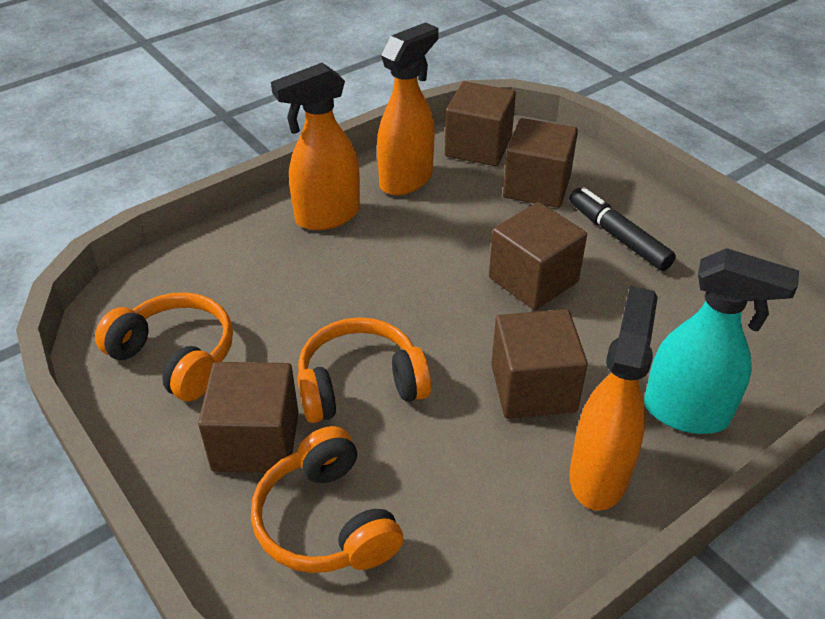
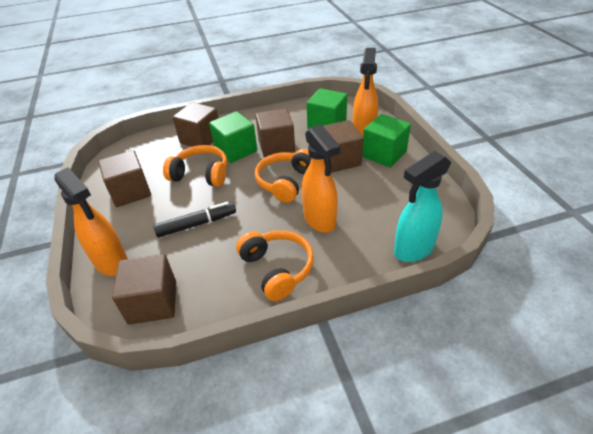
green cube: 0 -> 3

